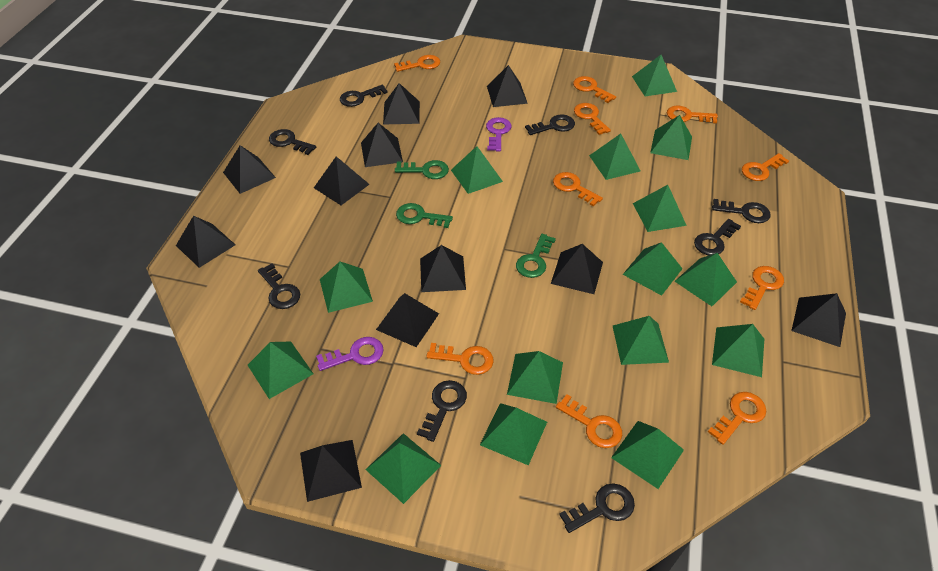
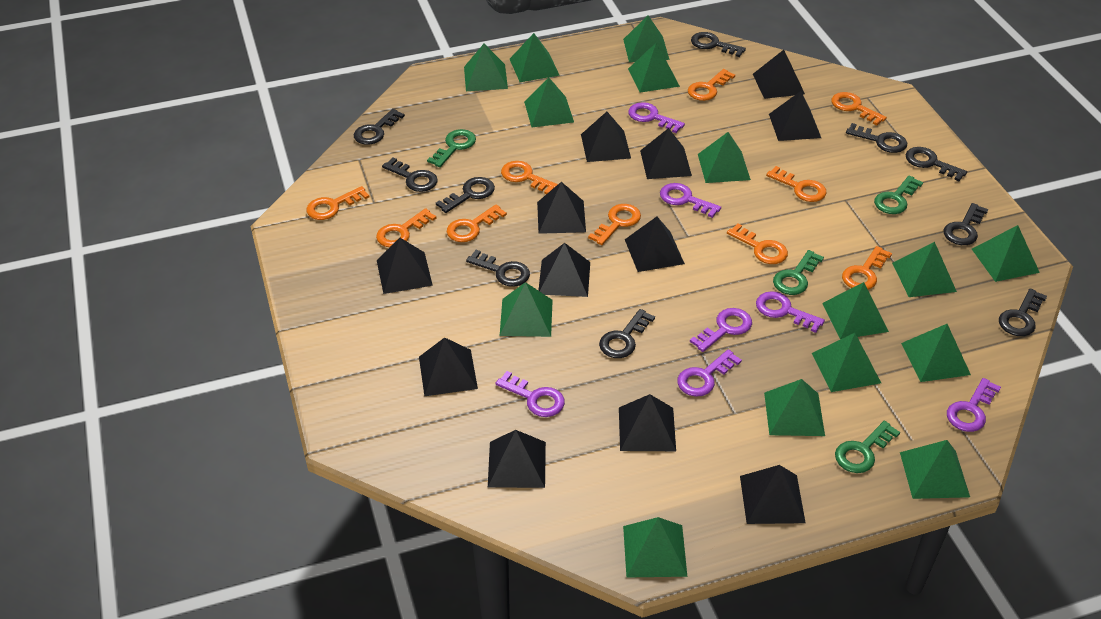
black key: 8 -> 10
black pyramid: 11 -> 12
green key: 3 -> 4
purple key: 2 -> 7

